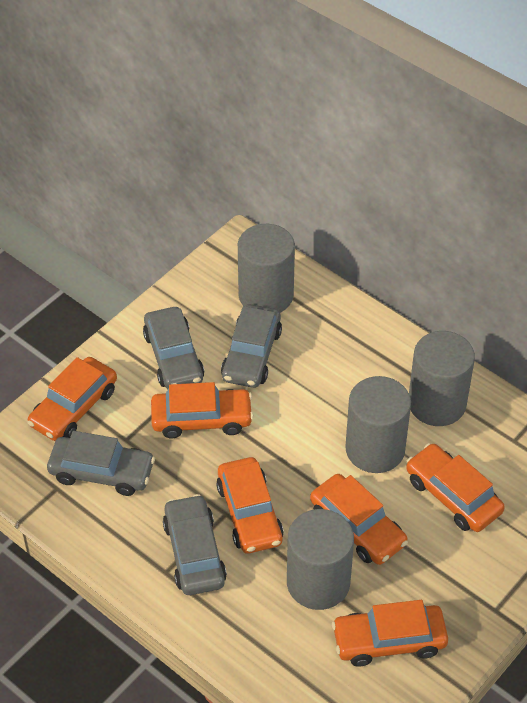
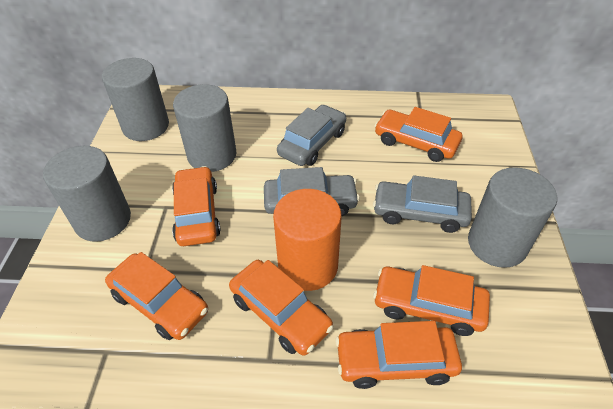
grey car: 4 -> 3
orange cylinder: 0 -> 1

